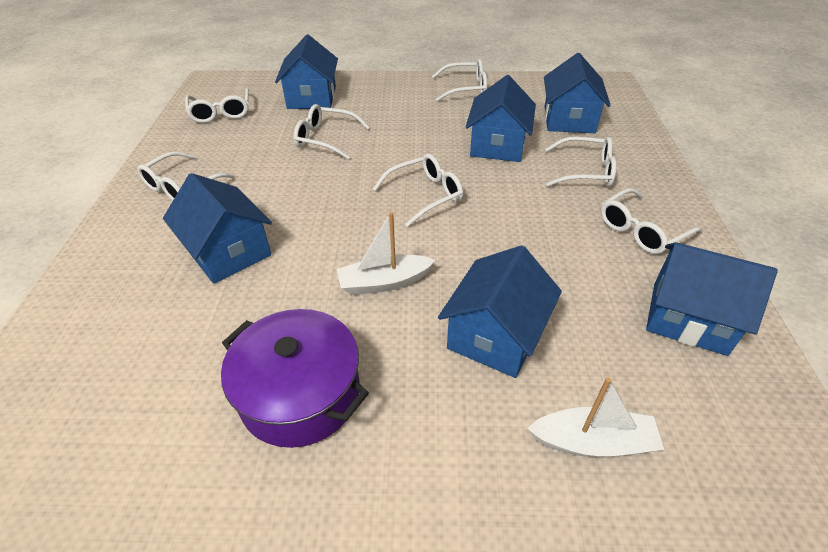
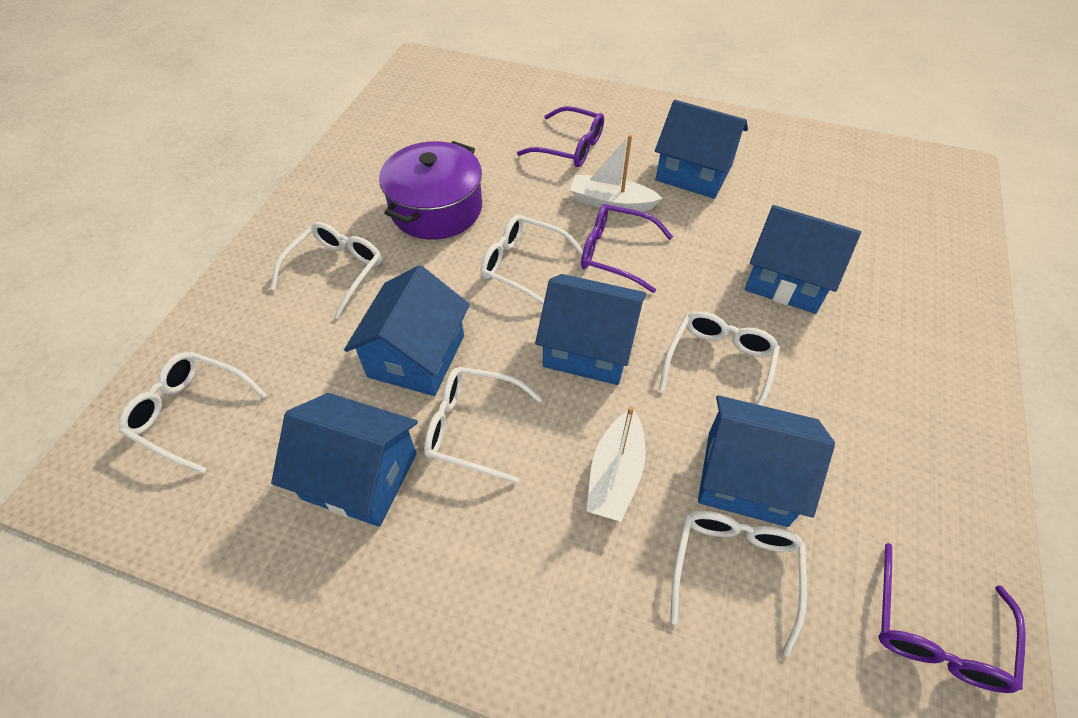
purple glasses: 0 -> 3
white glasses: 7 -> 6

